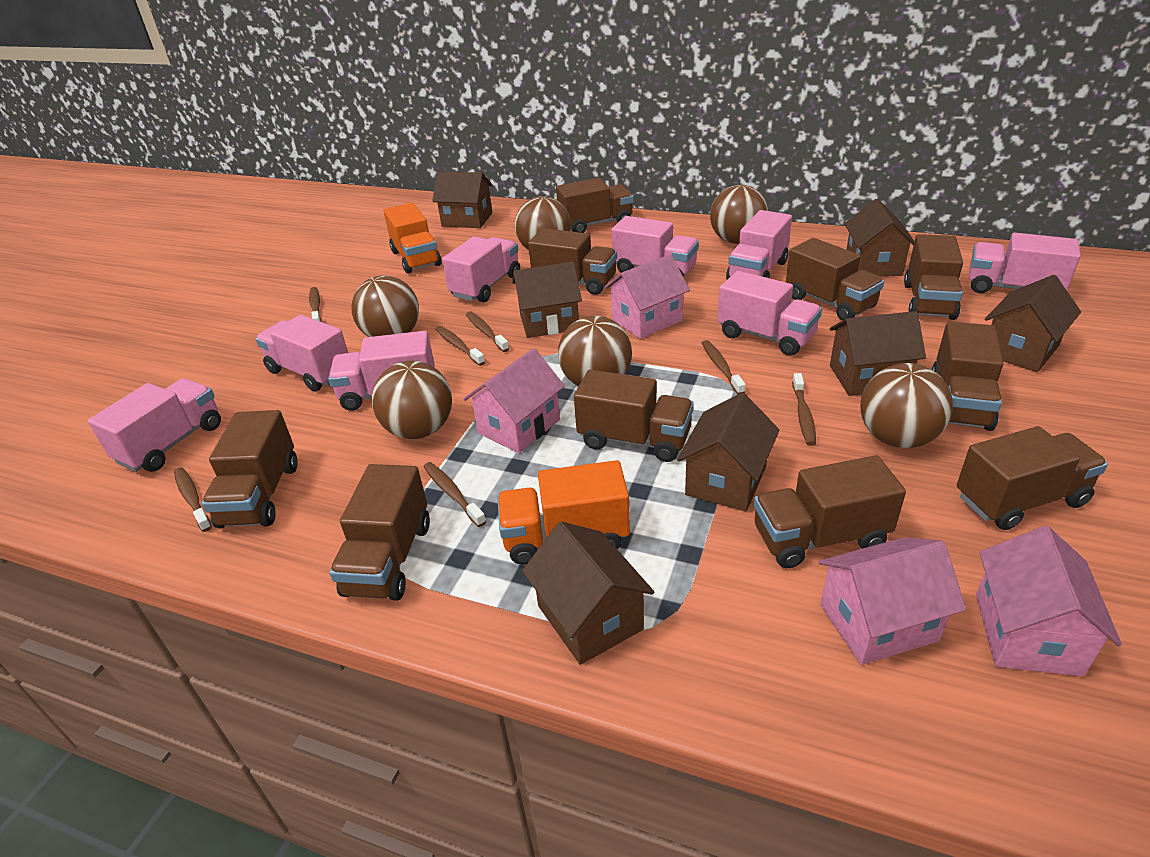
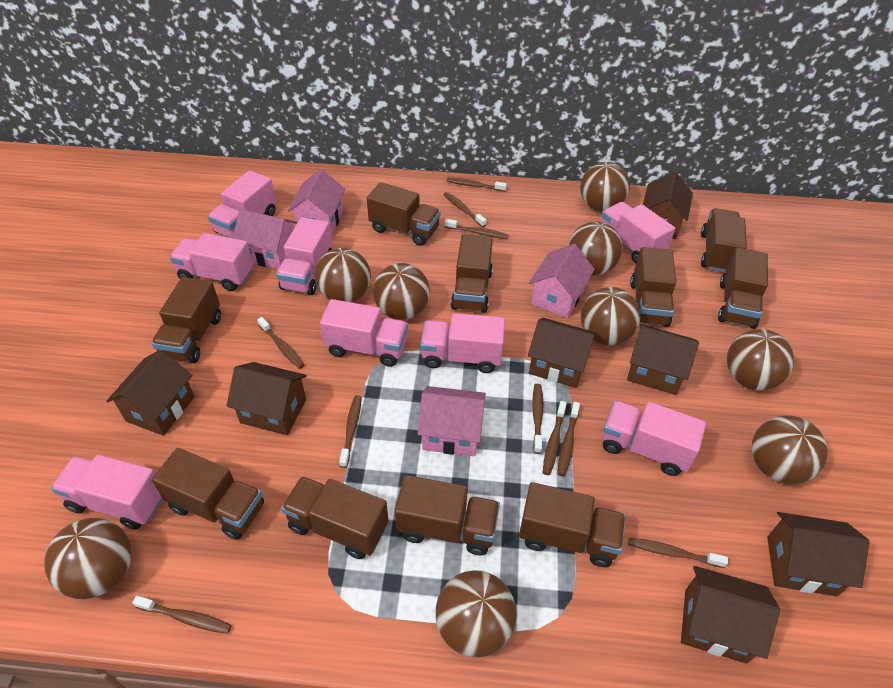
brown ball: 6 -> 9
brown toothbrush: 7 -> 10
orange truck: 2 -> 0

